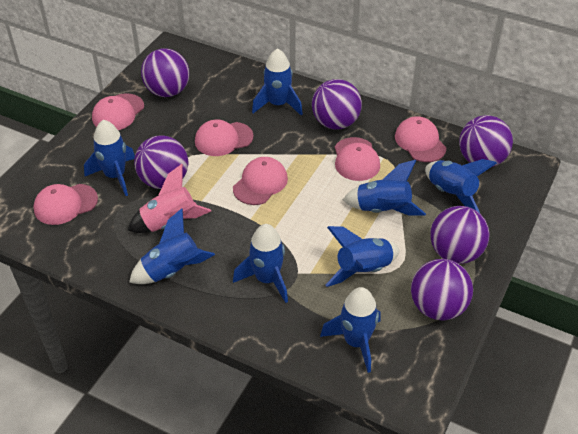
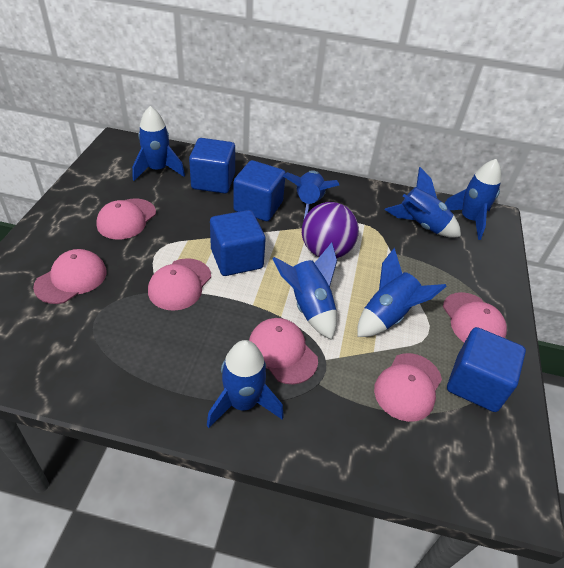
blue cube: 0 -> 4
blue rocket: 8 -> 7
pink rocket: 1 -> 0
purple ball: 6 -> 1

